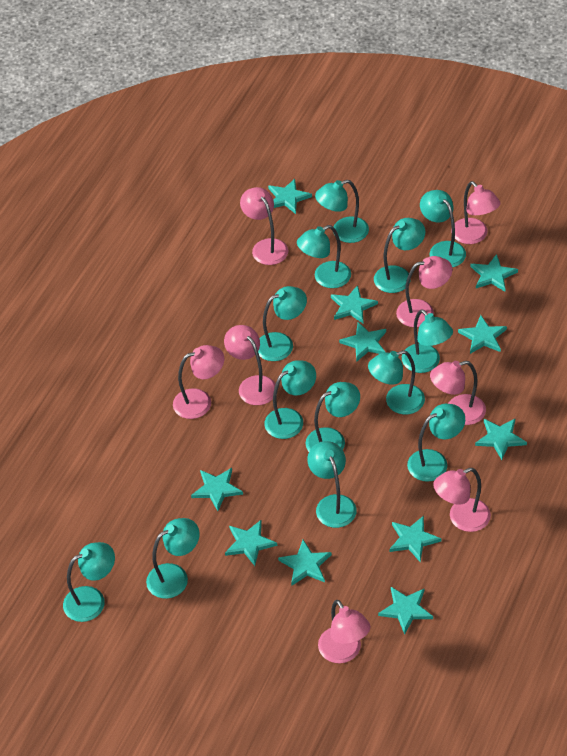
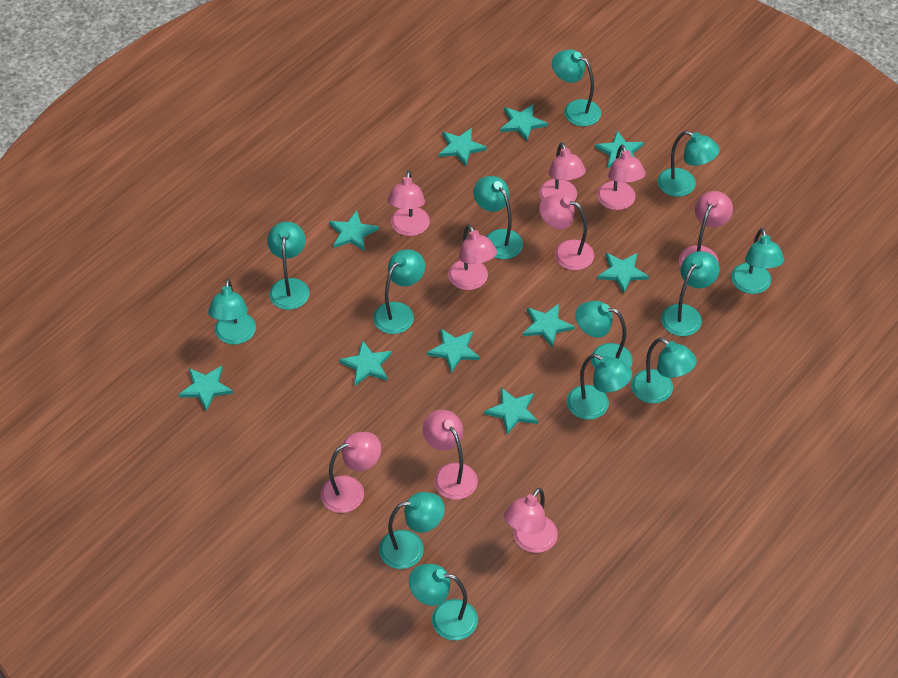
pink lamp: 8 -> 9
turquoise star: 11 -> 10

